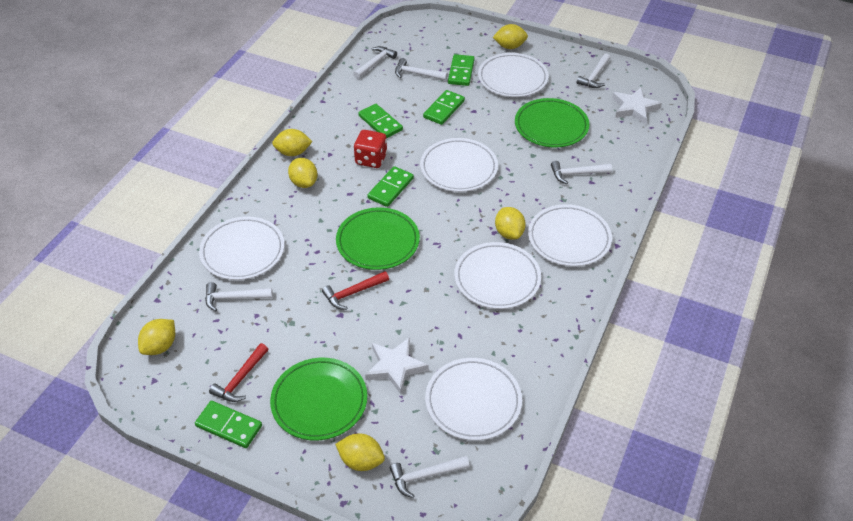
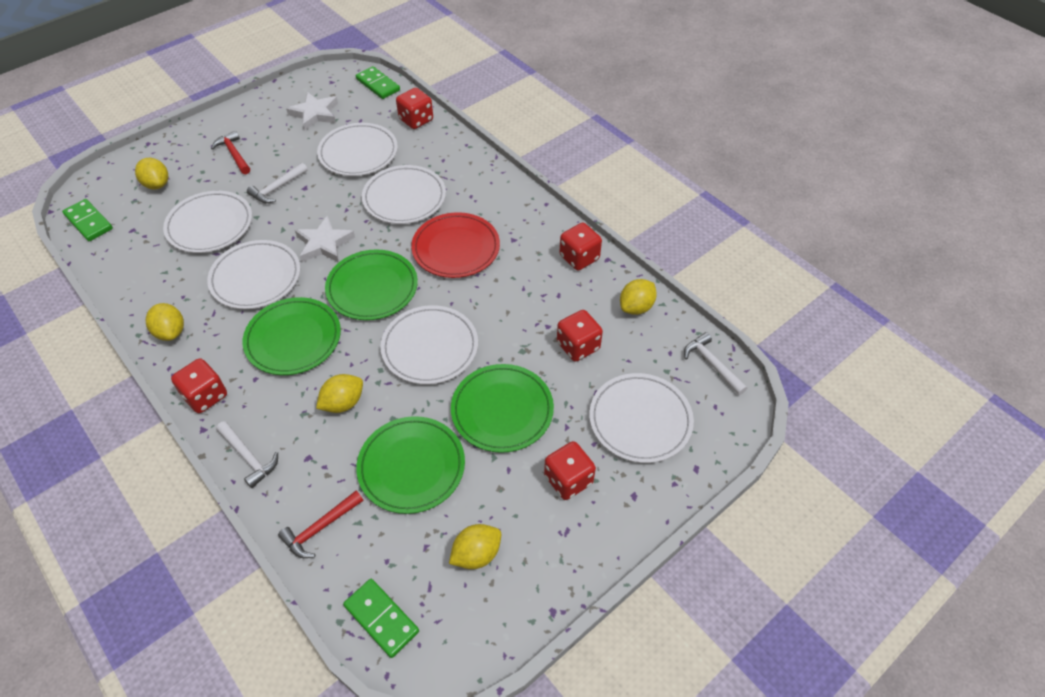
green domino: 5 -> 3
green plate: 3 -> 4
red dice: 1 -> 5
red plate: 0 -> 1
white hammer: 6 -> 3
yellow lemon: 6 -> 5

